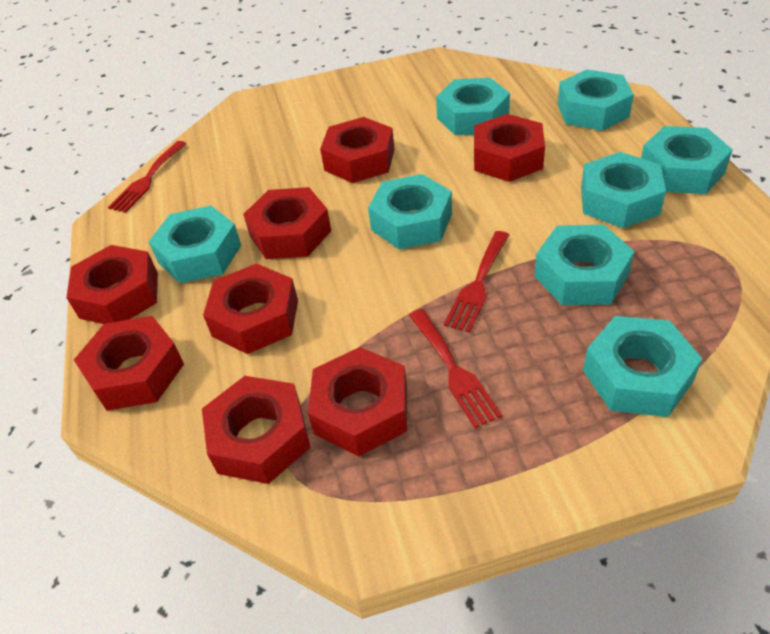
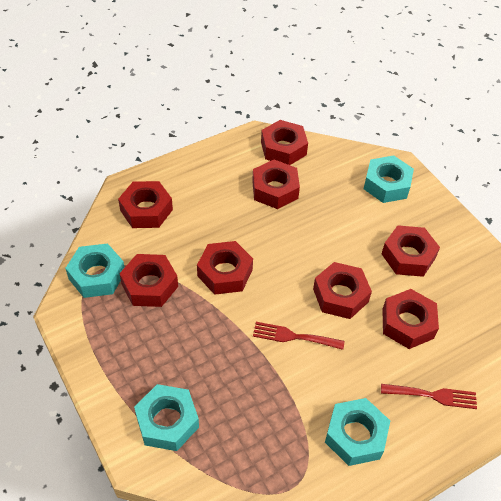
red fork: 3 -> 2
turquoise nut: 8 -> 4

